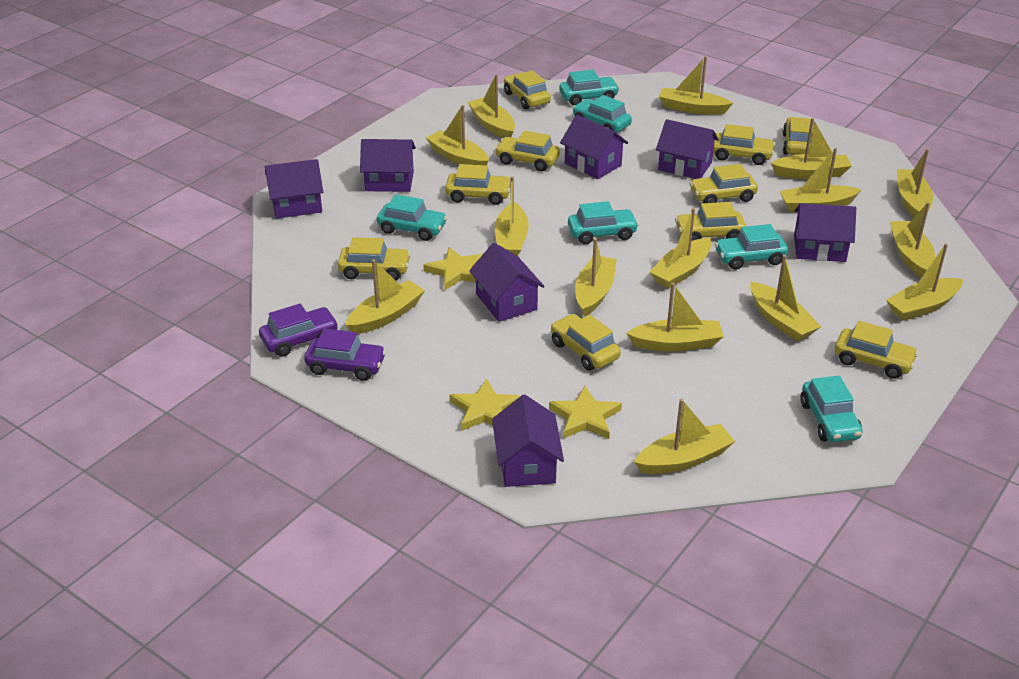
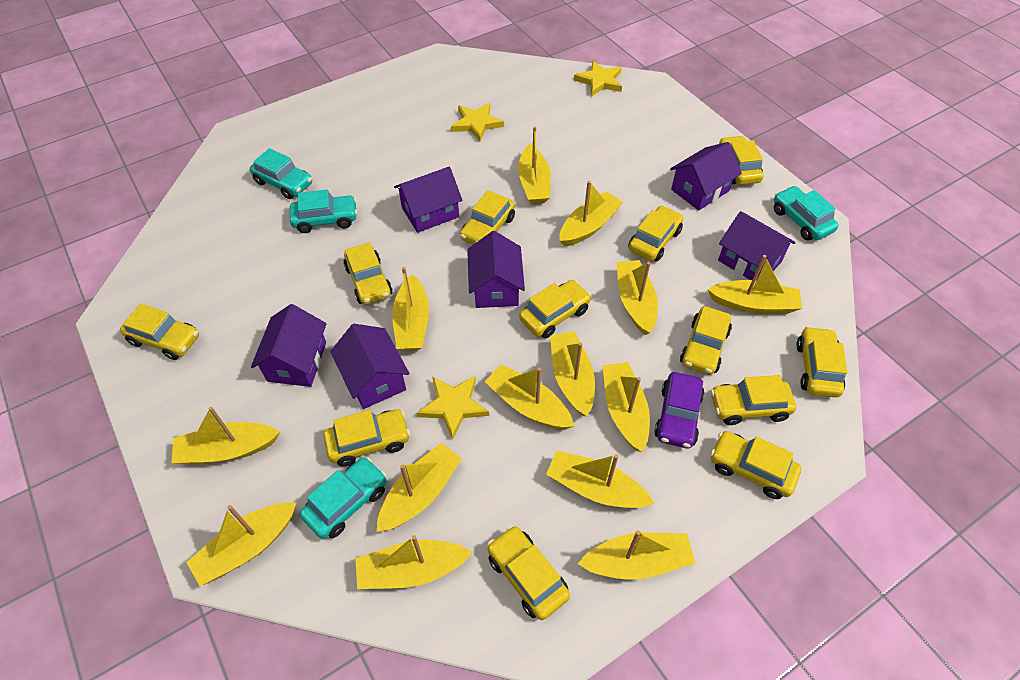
purple car: 2 -> 1
purple house: 7 -> 6
turquoise car: 6 -> 4
yellow boat: 15 -> 14
yellow car: 10 -> 12

